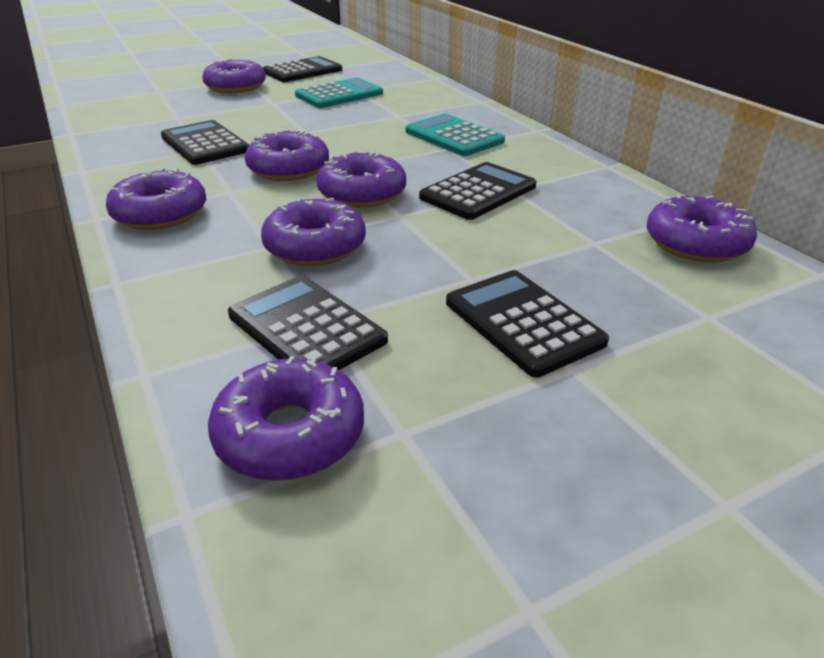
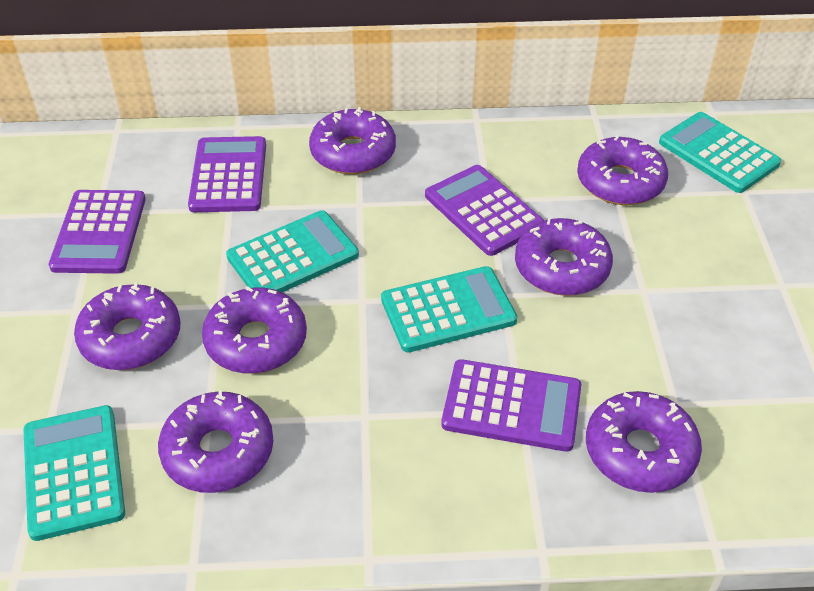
black calculator: 5 -> 0
purple calculator: 0 -> 4
turquoise calculator: 2 -> 4

